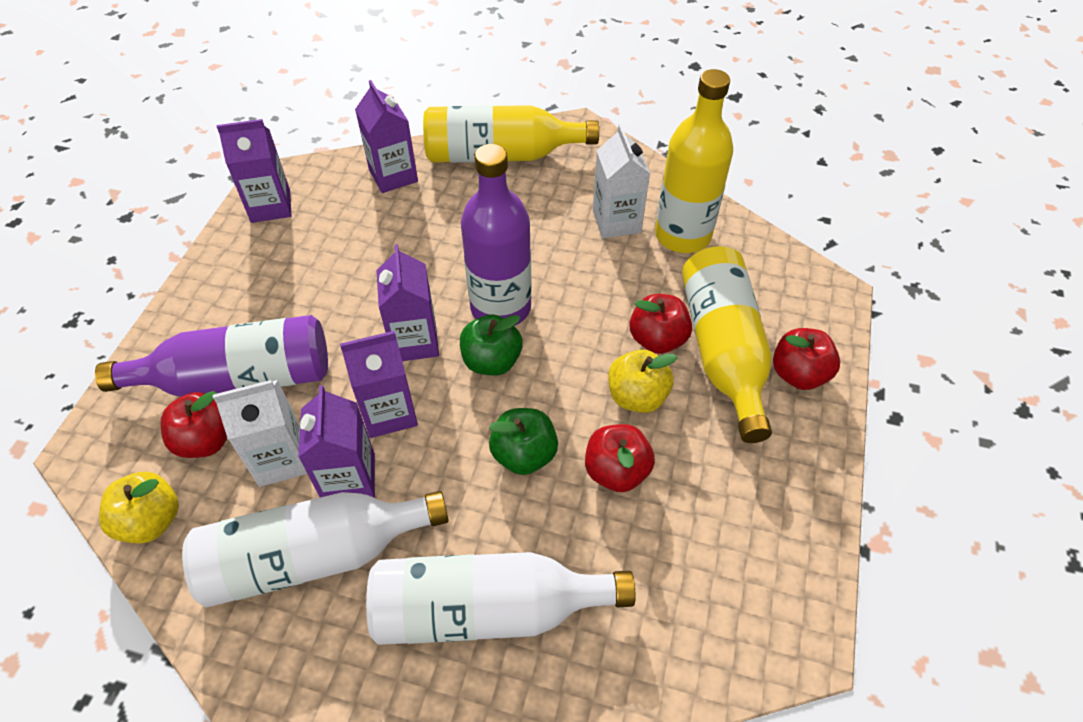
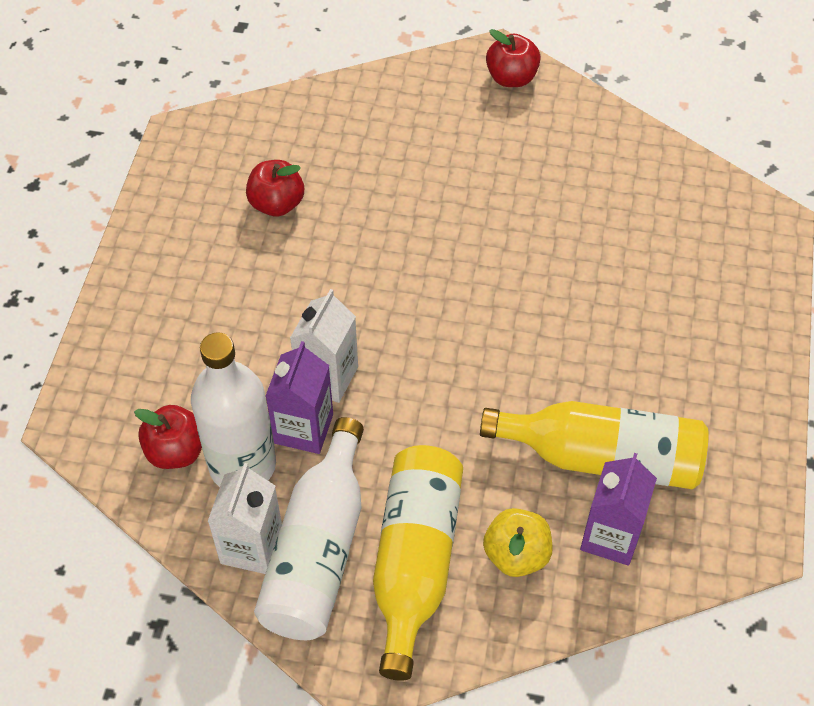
green apple: 2 -> 0
purple bottle: 2 -> 0
purple carton: 5 -> 2
red apple: 4 -> 3
yellow apple: 2 -> 1
yellow bottle: 3 -> 2

